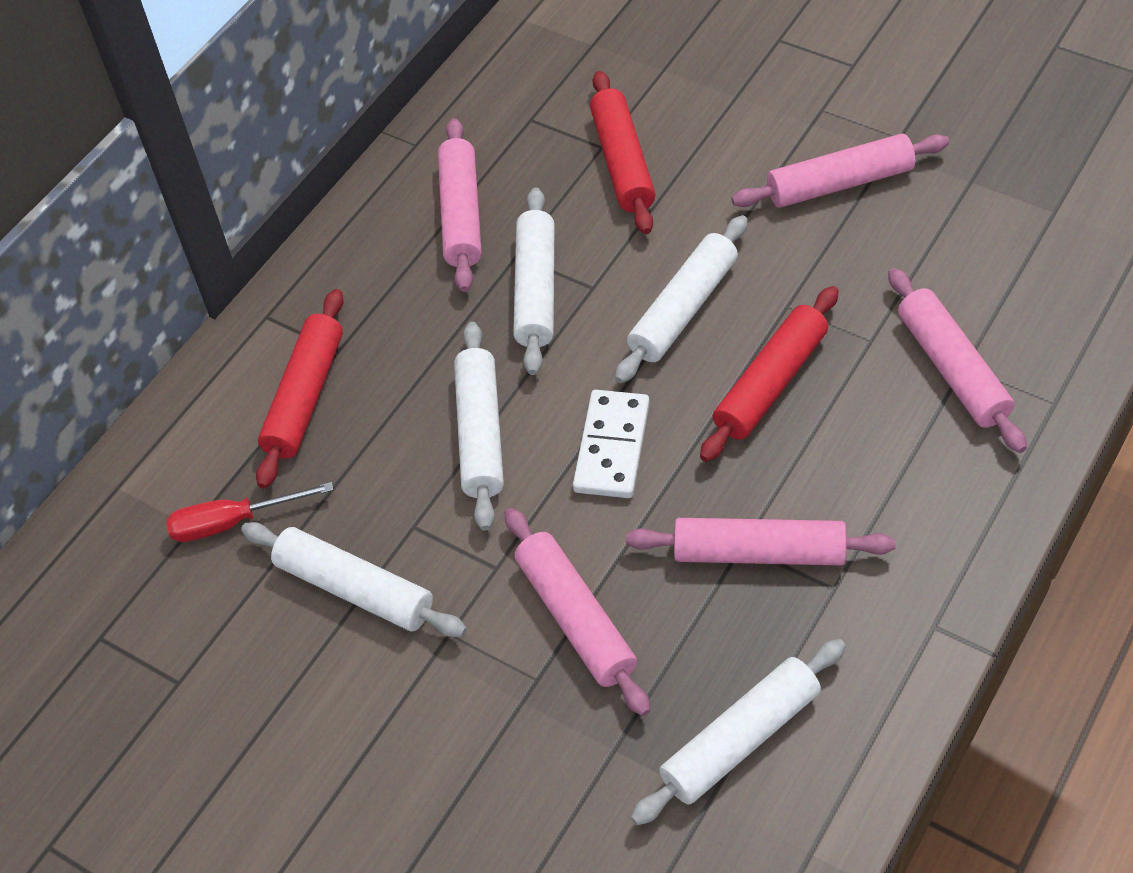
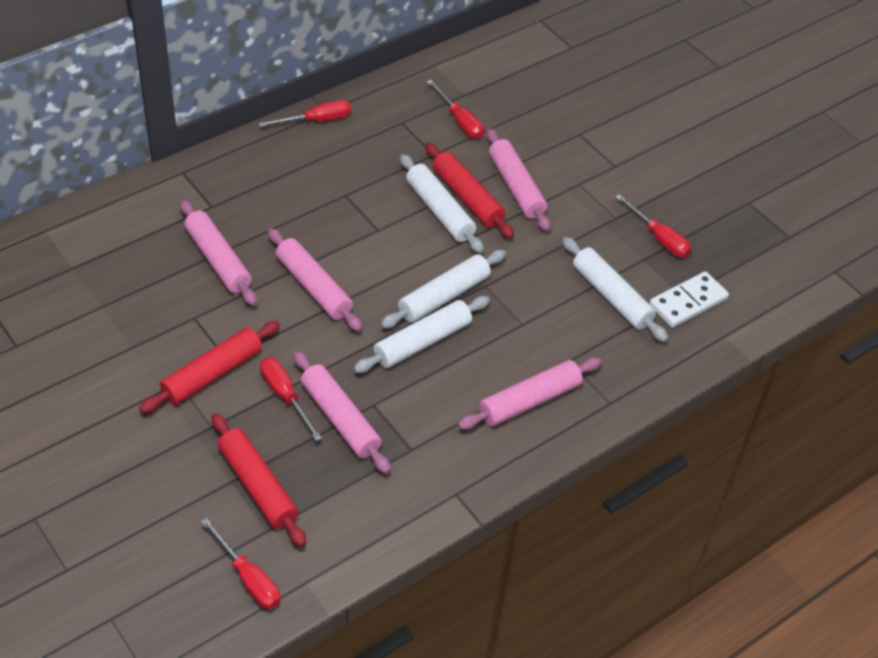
red screwdriver: 1 -> 5
white rolling pin: 5 -> 4

